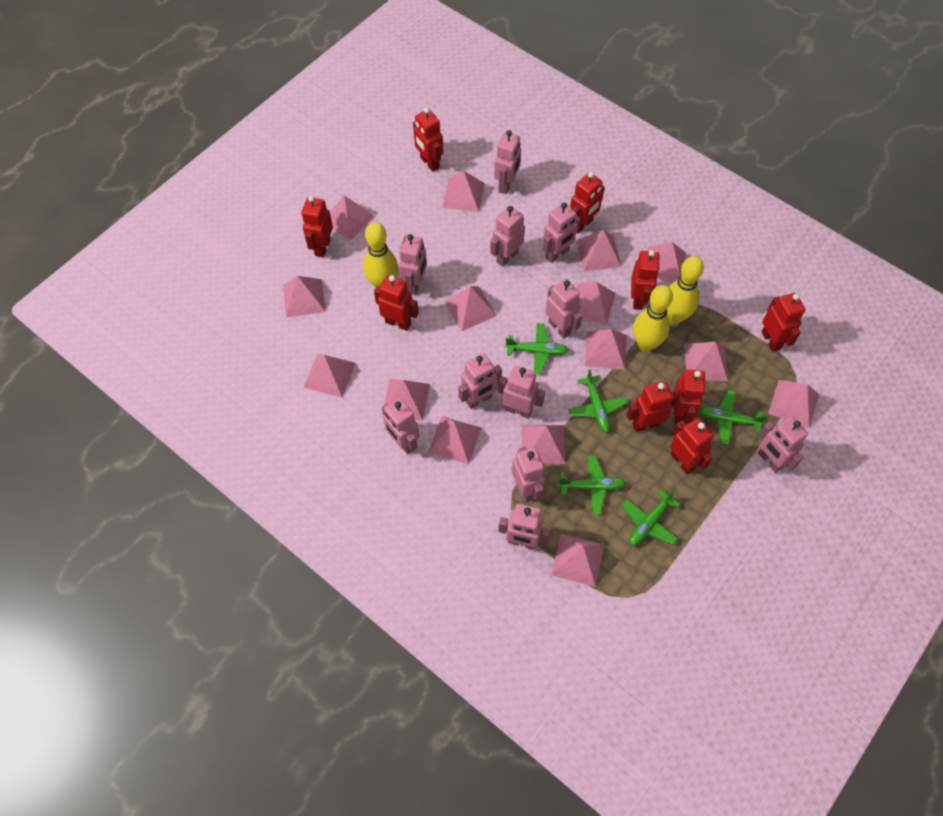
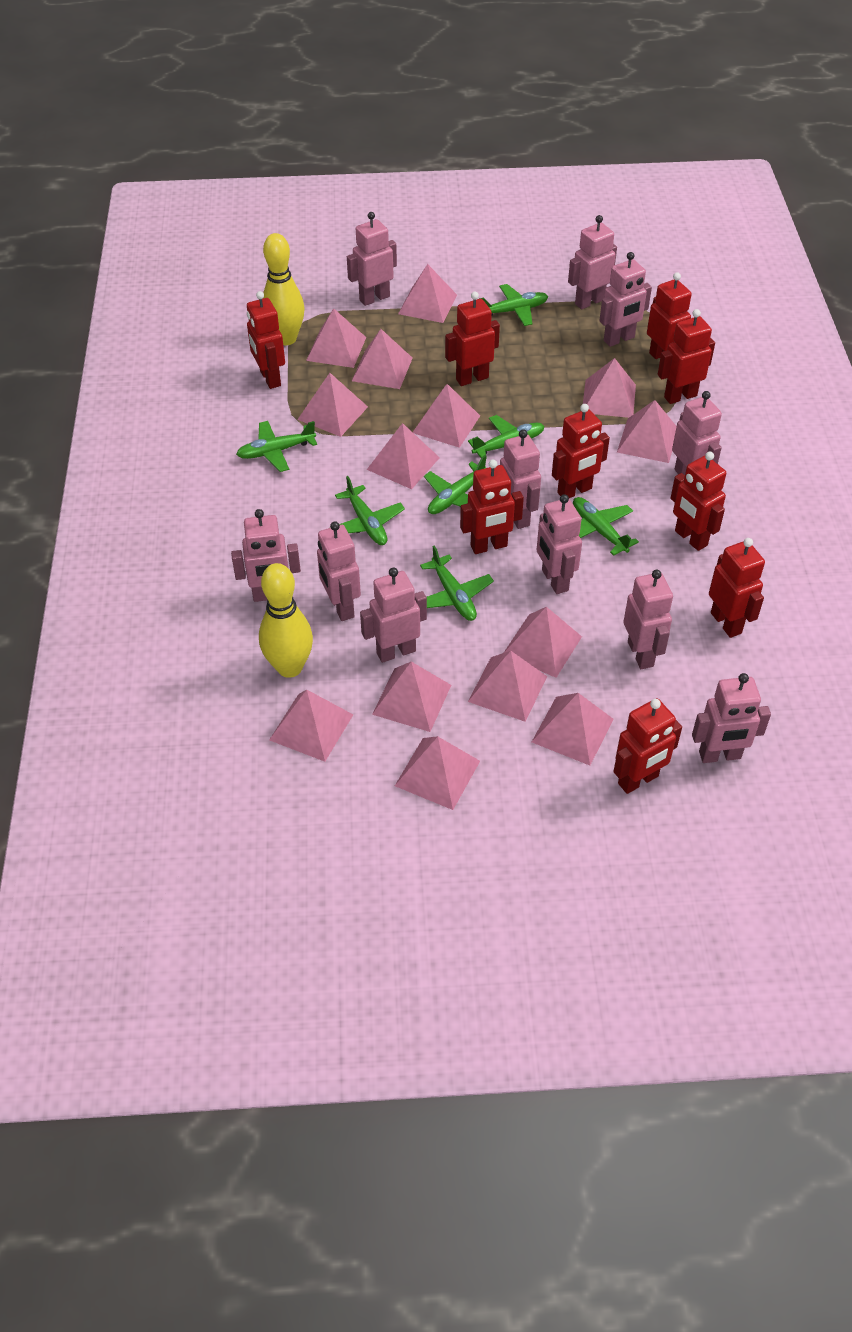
green plane: 5 -> 7
pink pyramid: 15 -> 14
yellow bowling pin: 3 -> 2

